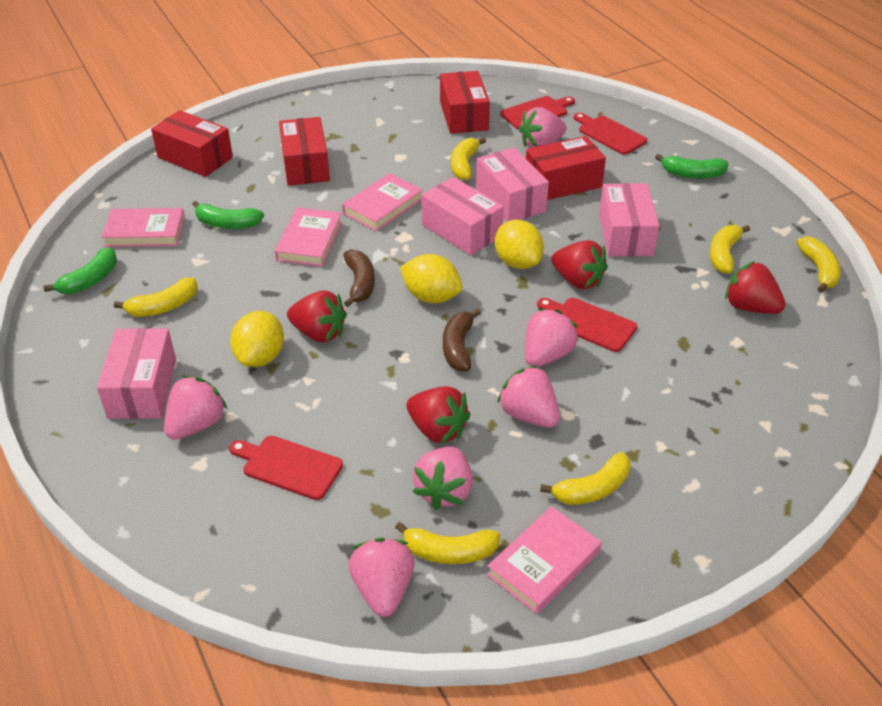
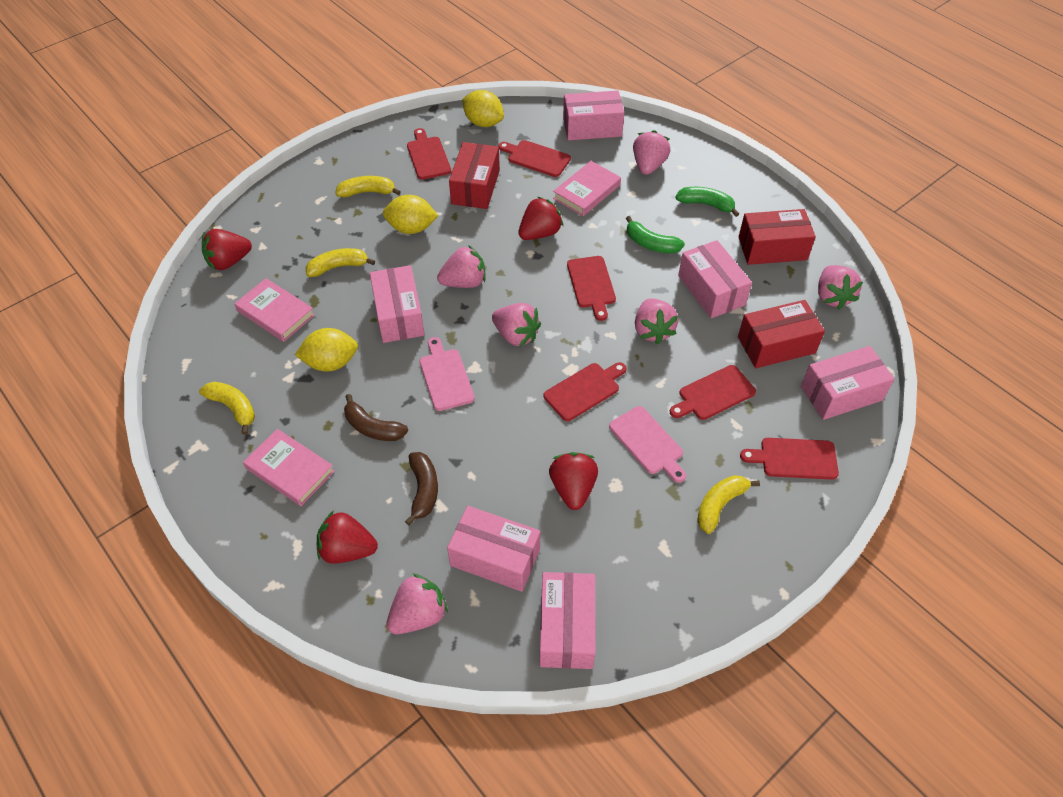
green banana: 3 -> 2
pink book: 4 -> 3
pink box: 4 -> 6
pink cutting board: 0 -> 2
red box: 4 -> 3
red cutting board: 4 -> 6
yellow banana: 6 -> 4

